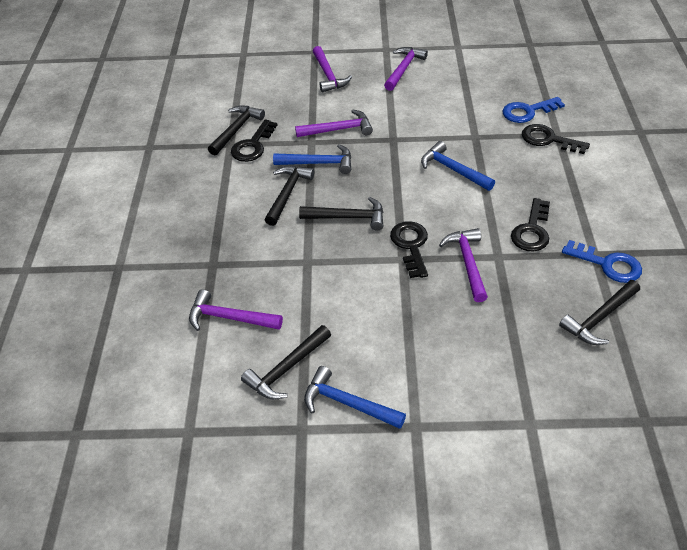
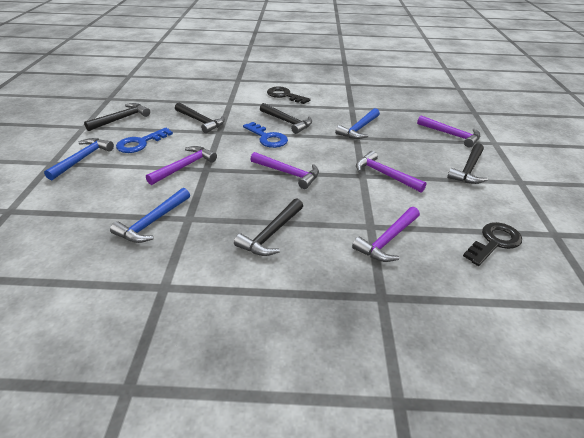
black key: 4 -> 2

